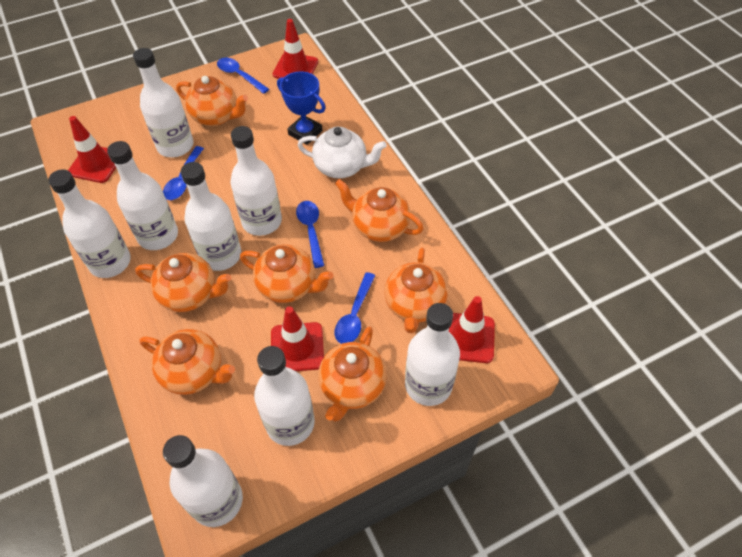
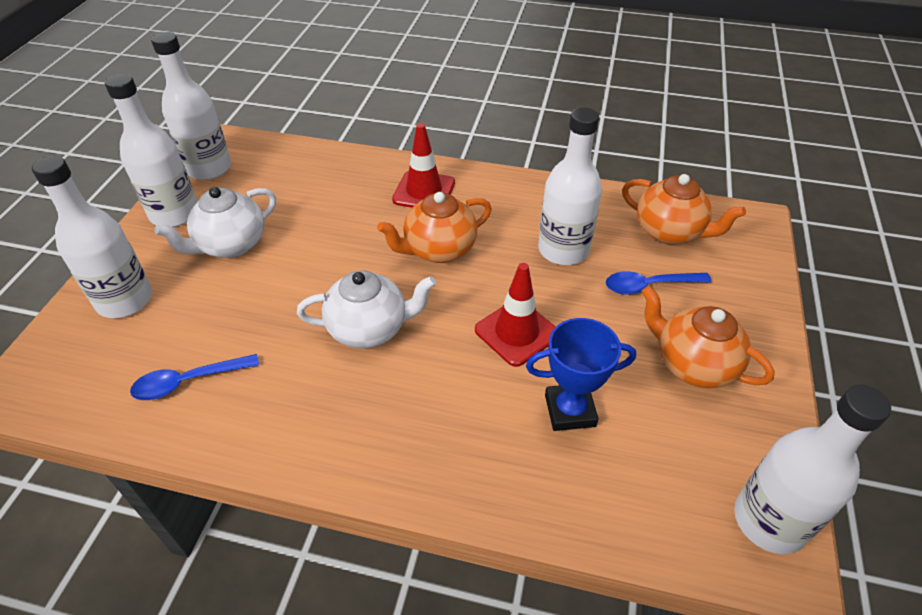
blue spoon: 4 -> 2
orange teapot: 7 -> 3
red traffic cone: 4 -> 2
white bottle: 8 -> 5
white teapot: 1 -> 2

